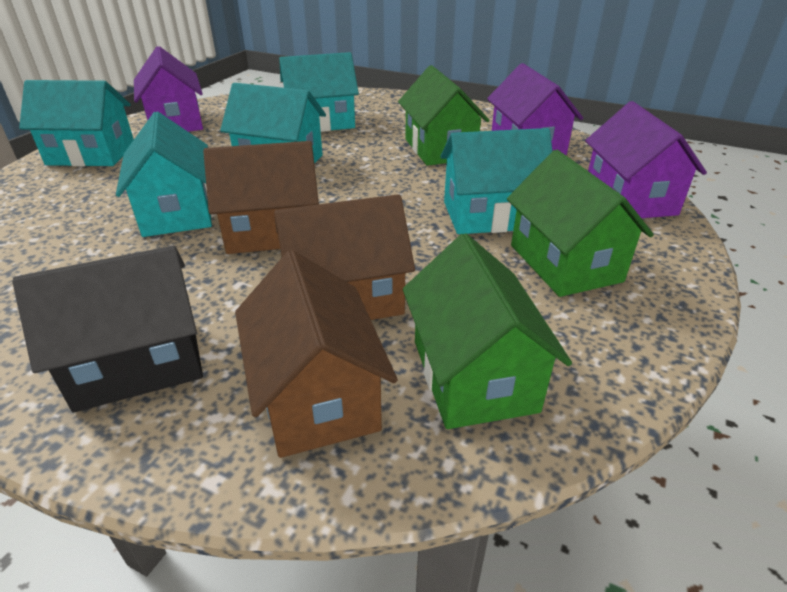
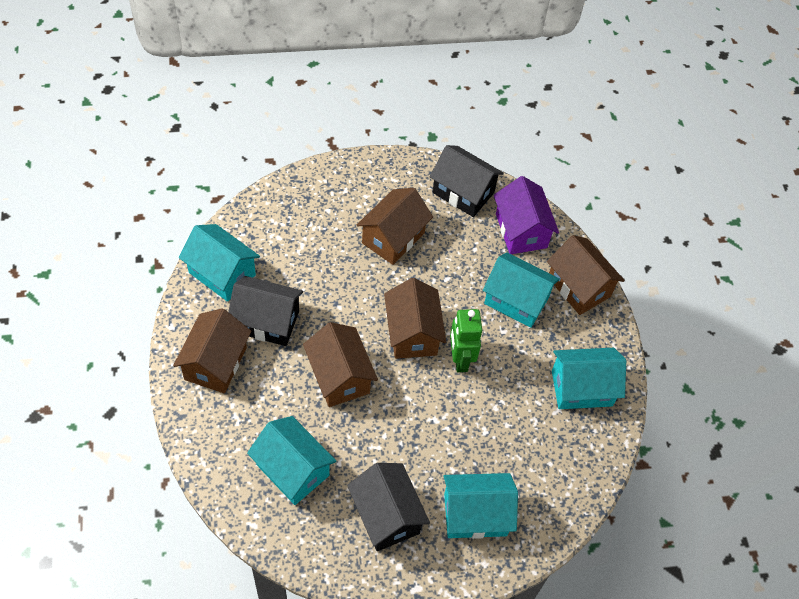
black house: 1 -> 3
brown house: 3 -> 5
green house: 3 -> 0
green robot: 0 -> 1
purple house: 3 -> 1

